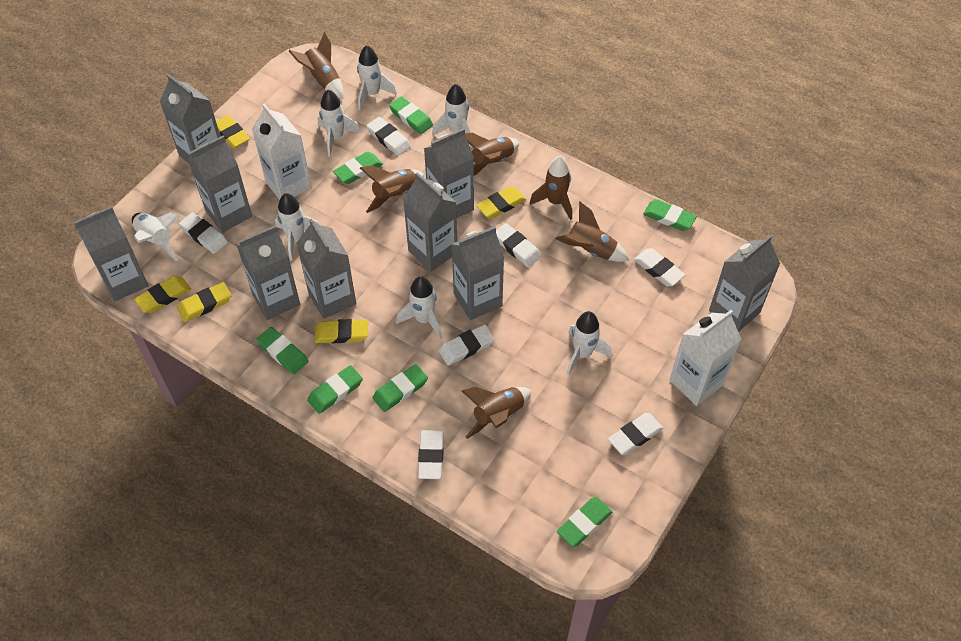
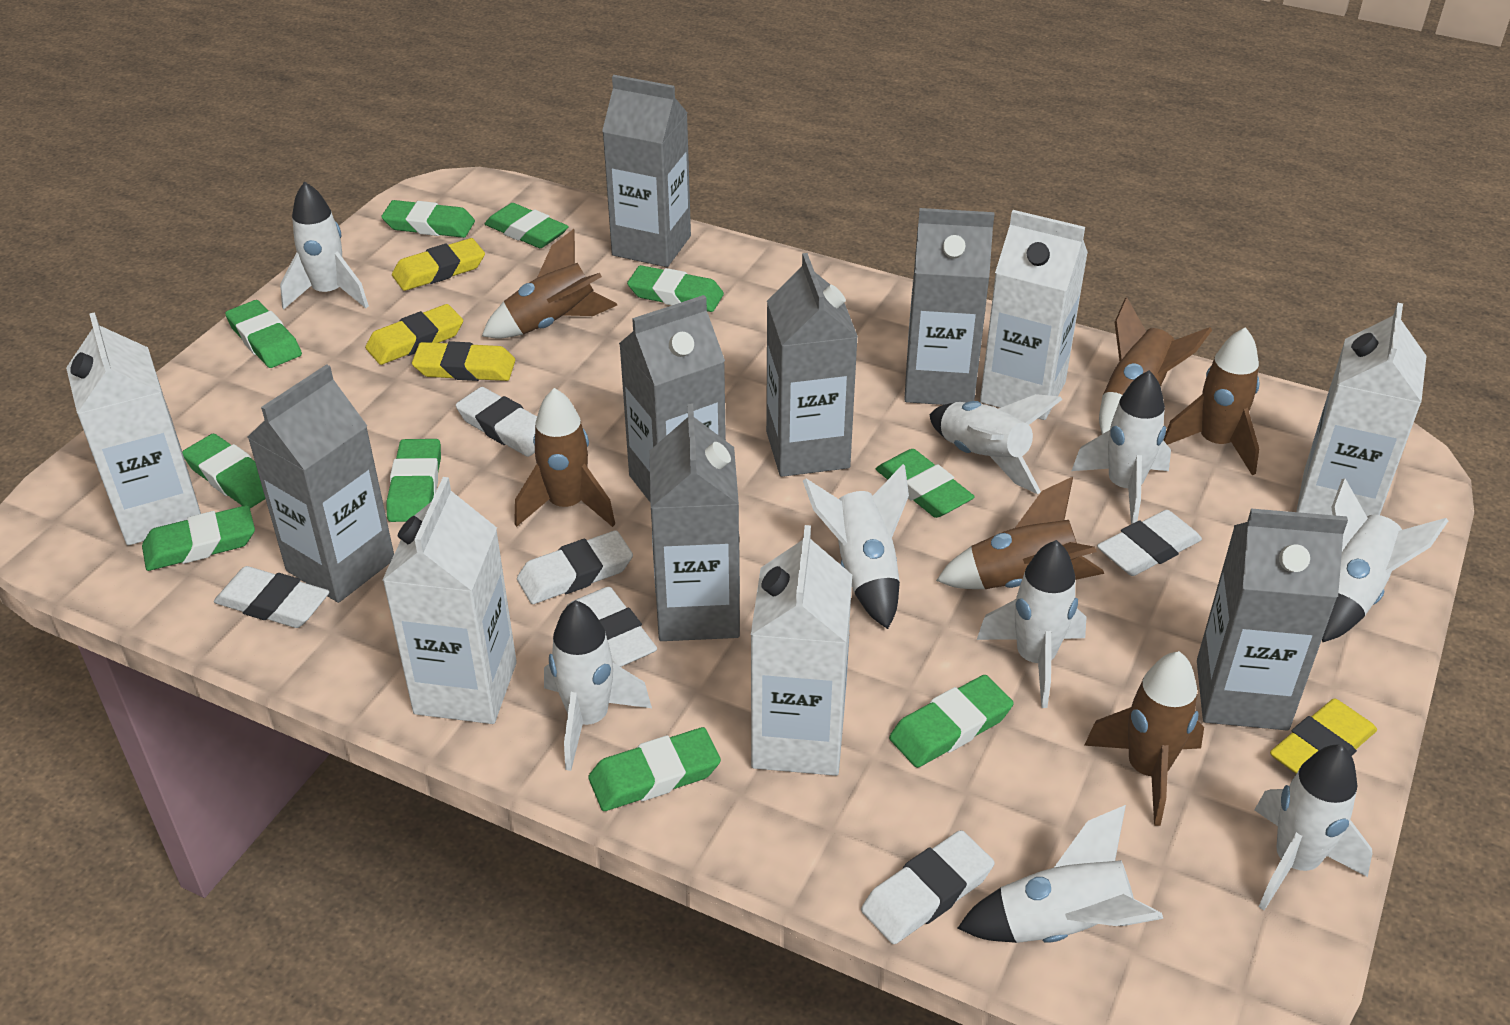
green eraser: 7 -> 10
grey carton: 9 -> 7
white carton: 2 -> 5
white eraser: 7 -> 6
white rocket: 7 -> 9
yellow eraser: 5 -> 4

